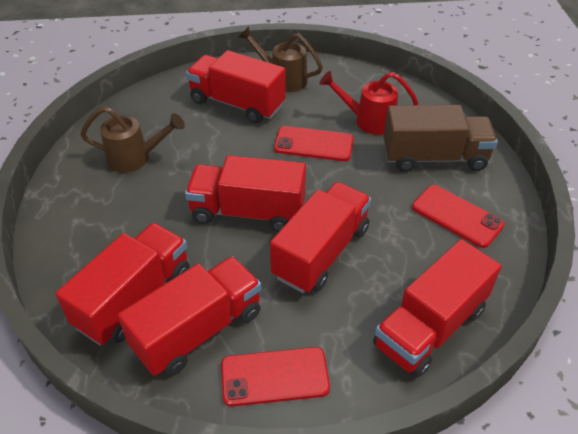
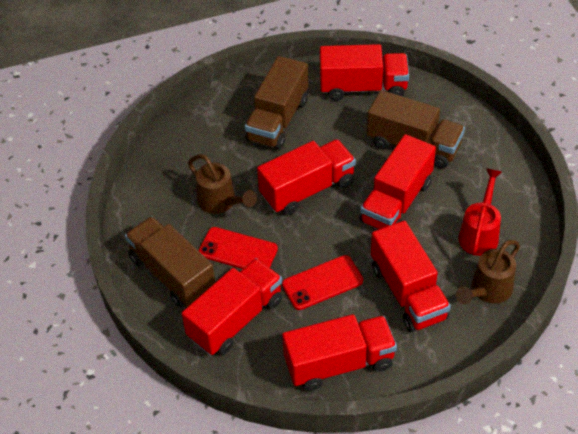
brown truck: 1 -> 3
red phone: 3 -> 2

